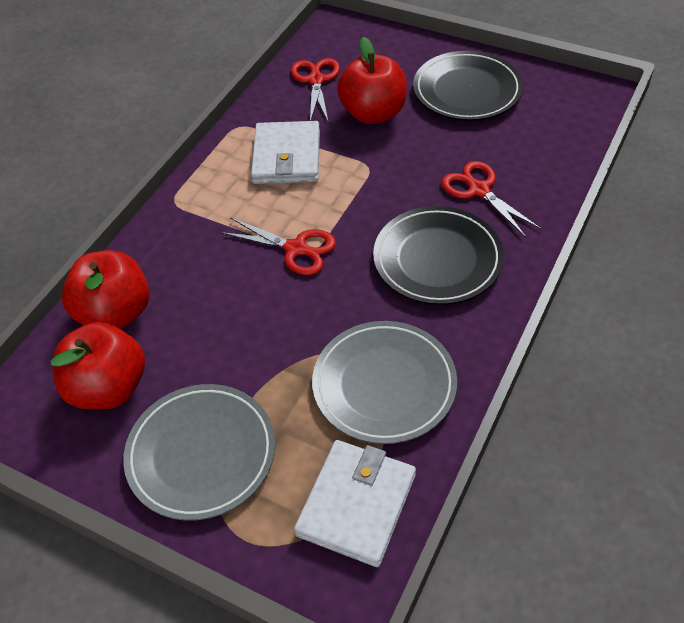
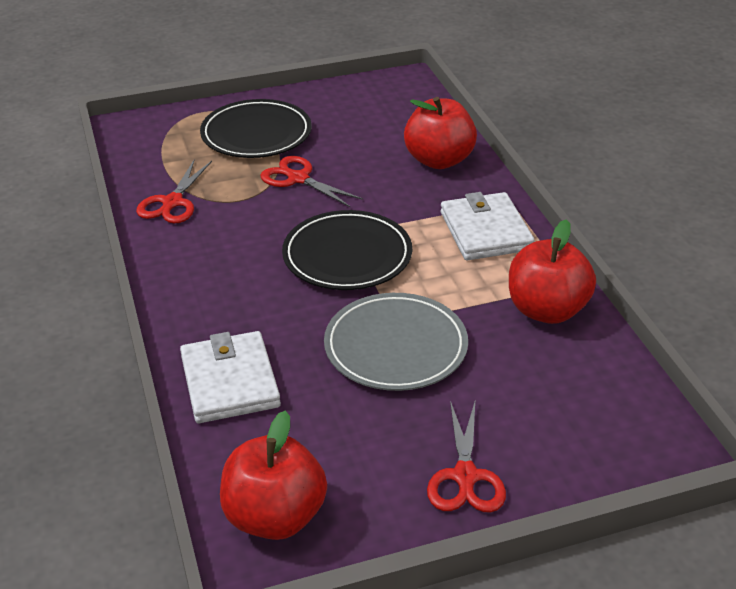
grey plate: 2 -> 1

